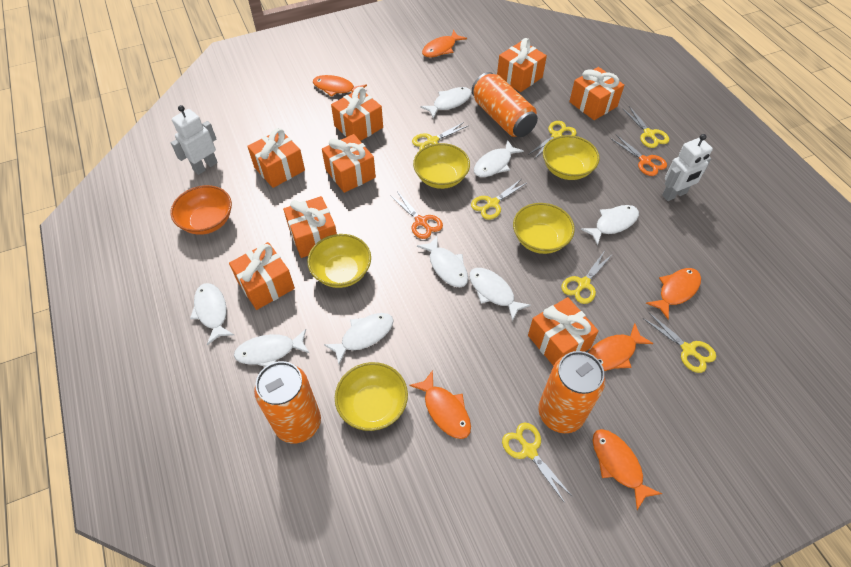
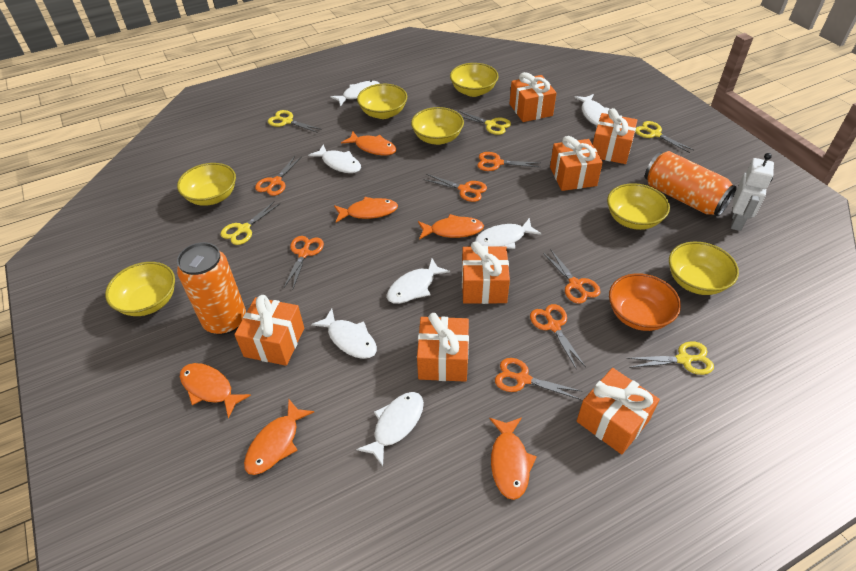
orange can: 3 -> 2
orange gift: 8 -> 7
orange scissors: 2 -> 7
white fish: 8 -> 7
white robot: 2 -> 1
yellow bowl: 5 -> 7
yellow scissors: 7 -> 5

